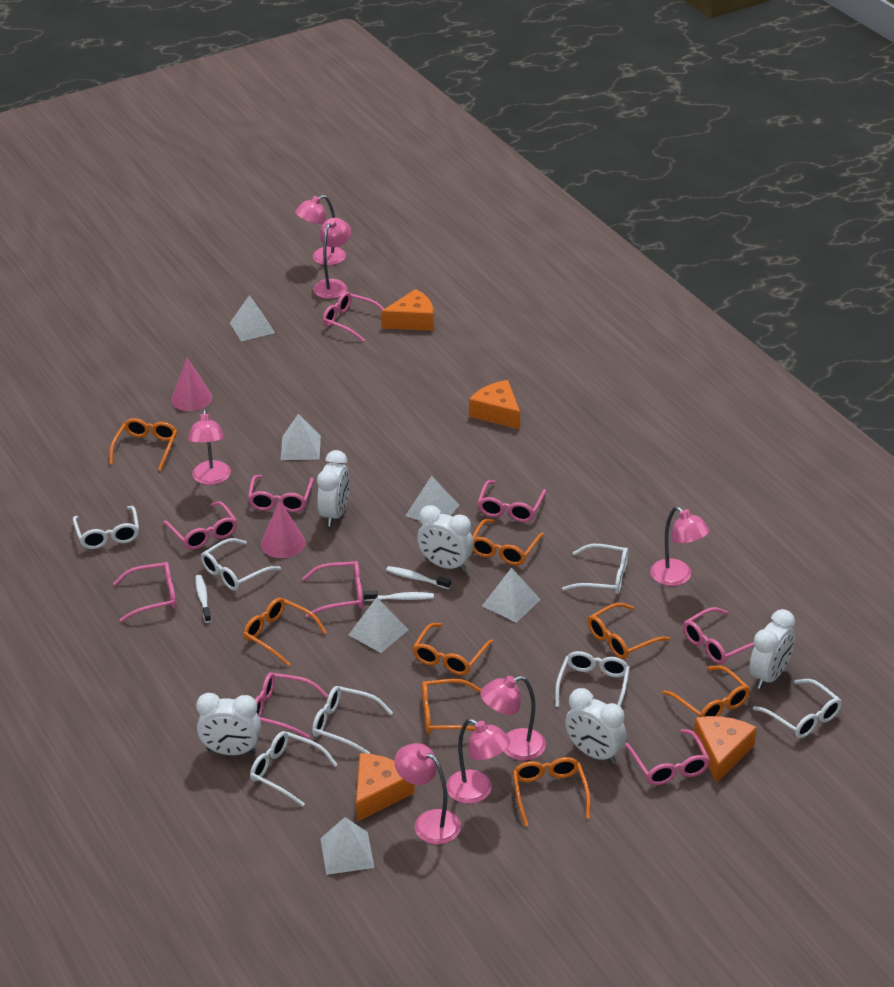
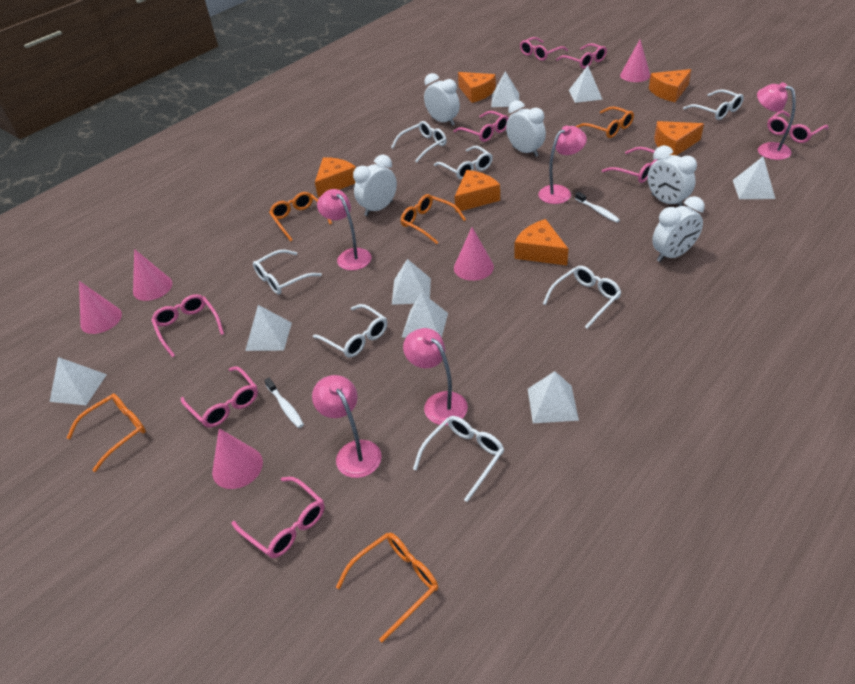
orange cheese: 4 -> 6
orange glasses: 8 -> 5
pink cone: 2 -> 5
pink glasses: 9 -> 8
pink lamp: 7 -> 5
white pyramid: 6 -> 8
white toothbrush: 3 -> 2

